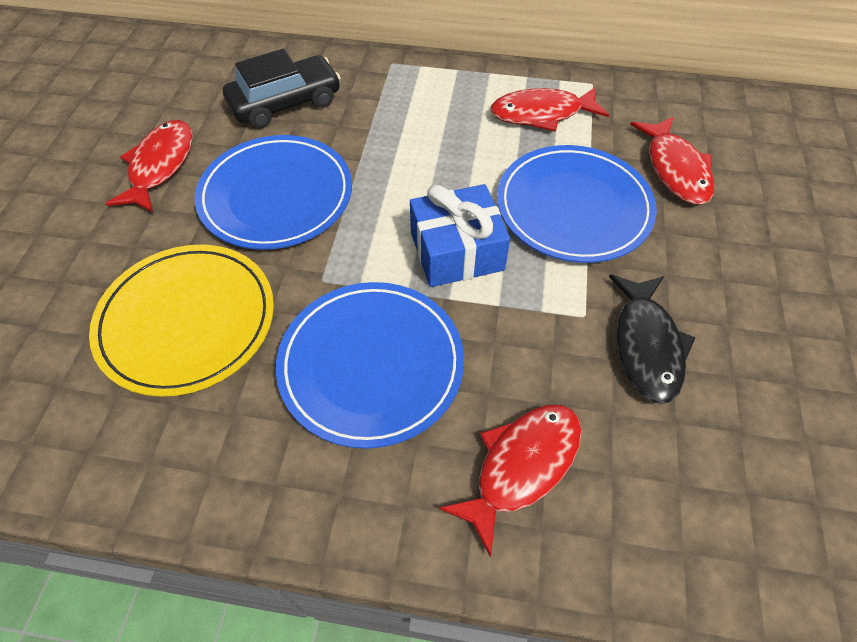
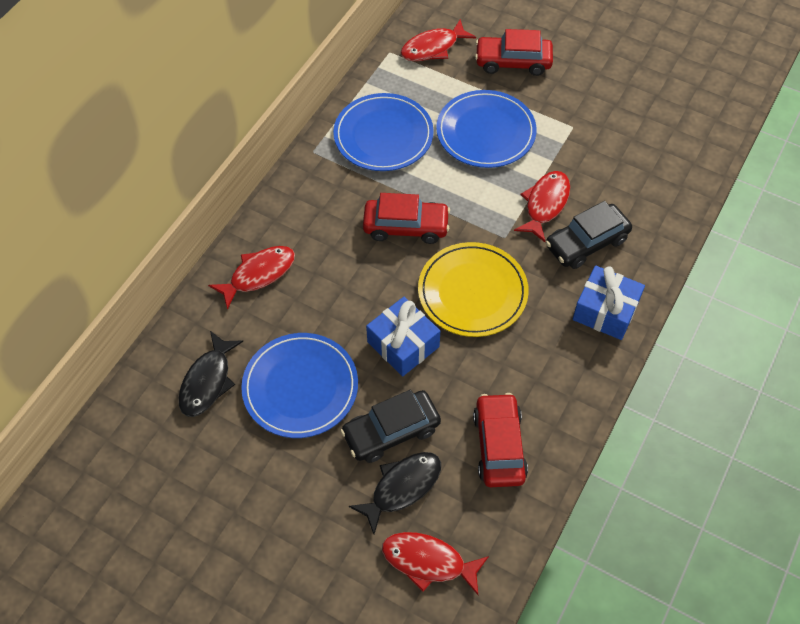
black car: 1 -> 2
black fish: 1 -> 2
blue gift: 1 -> 2
red car: 0 -> 3

